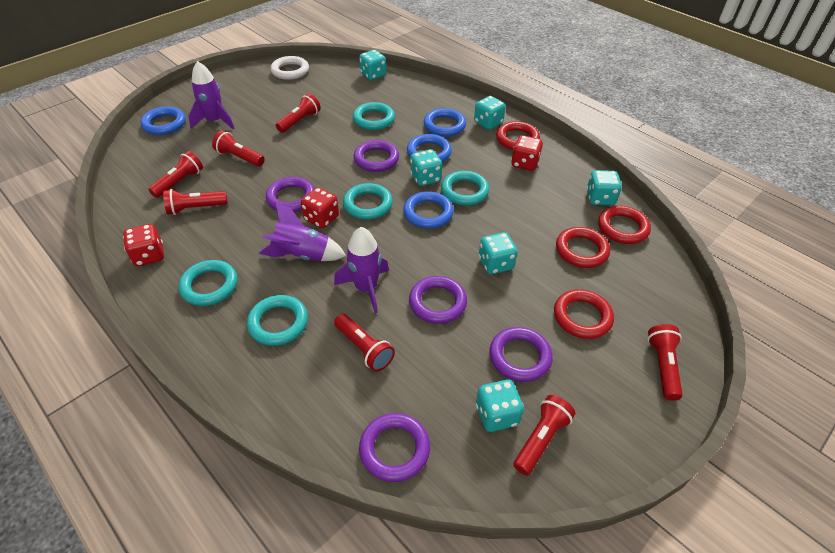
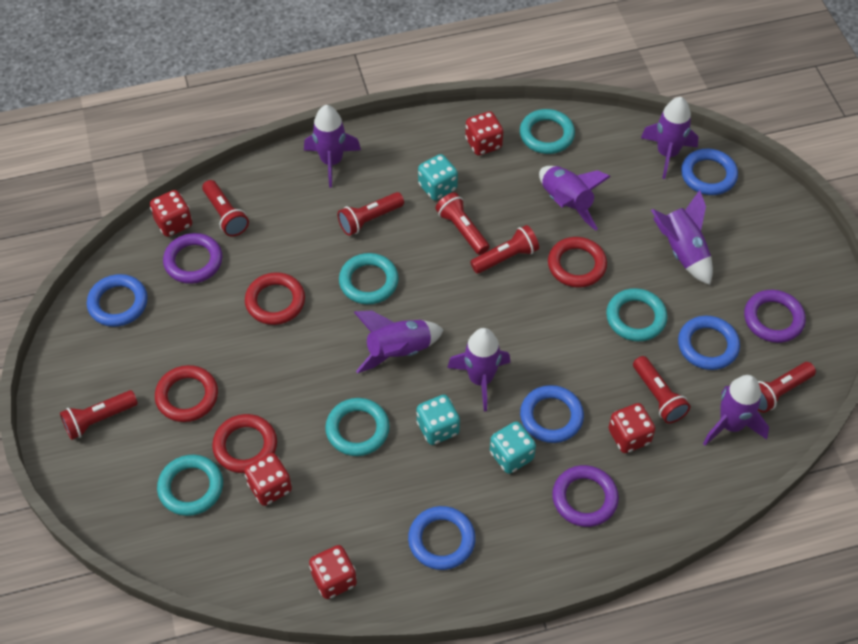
blue ring: 4 -> 5
purple ring: 5 -> 3
purple rocket: 3 -> 7
red dice: 3 -> 5
turquoise dice: 6 -> 3
white ring: 1 -> 0

